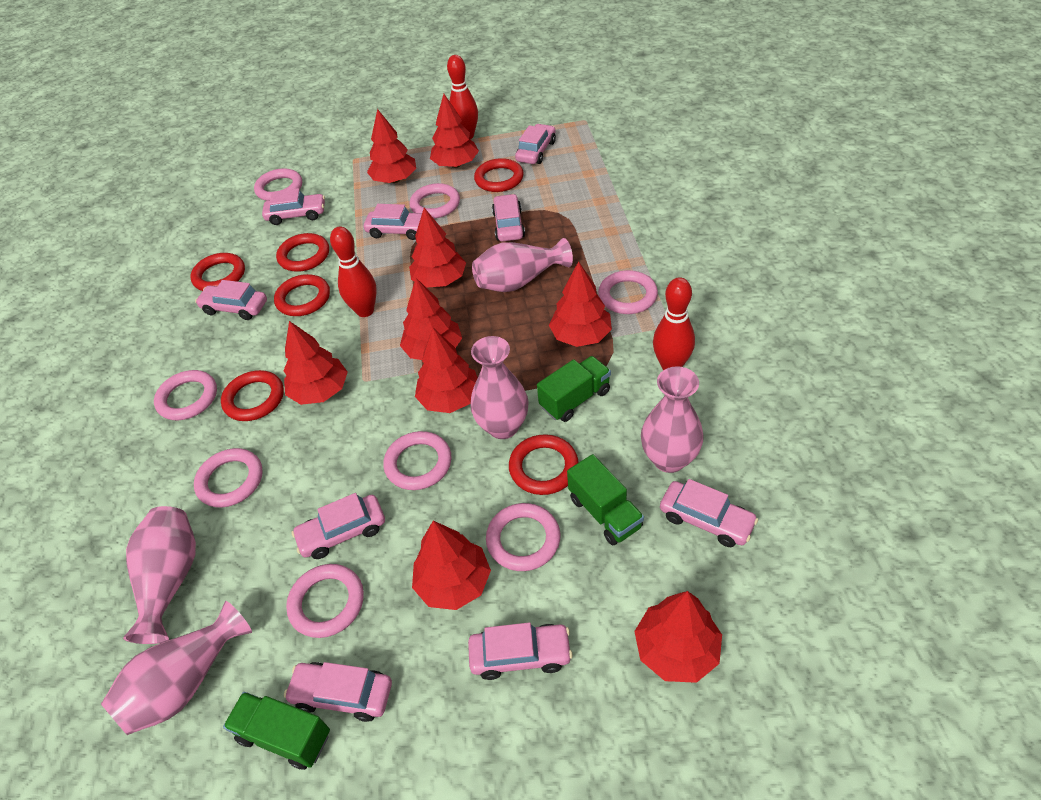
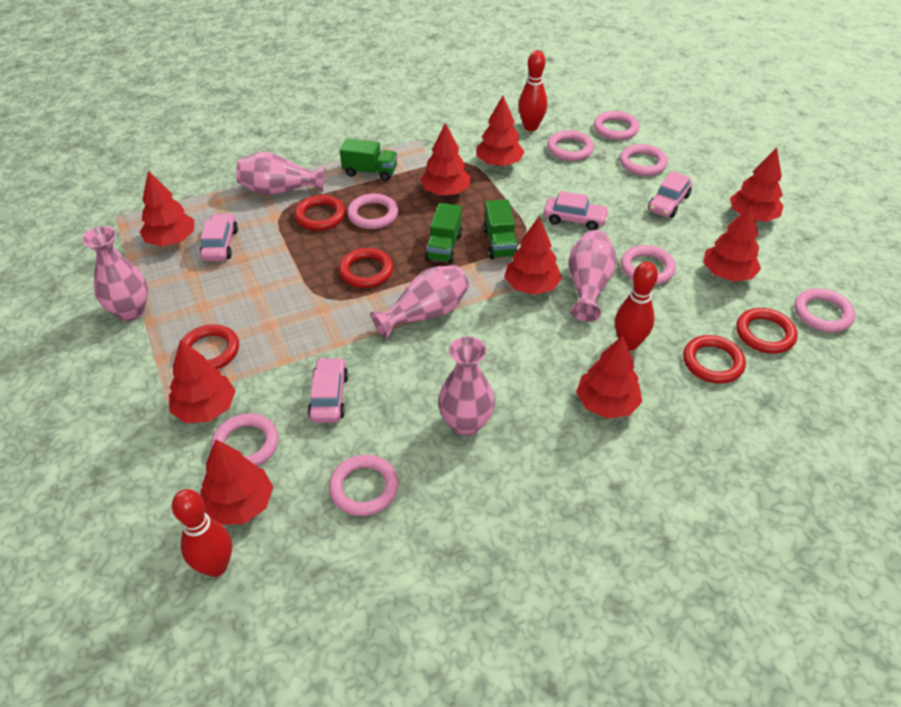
pink car: 9 -> 4
red ring: 6 -> 5

